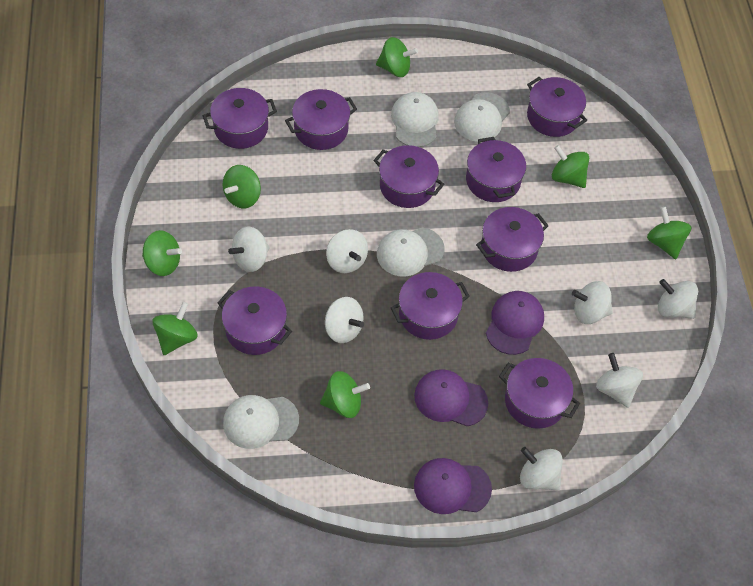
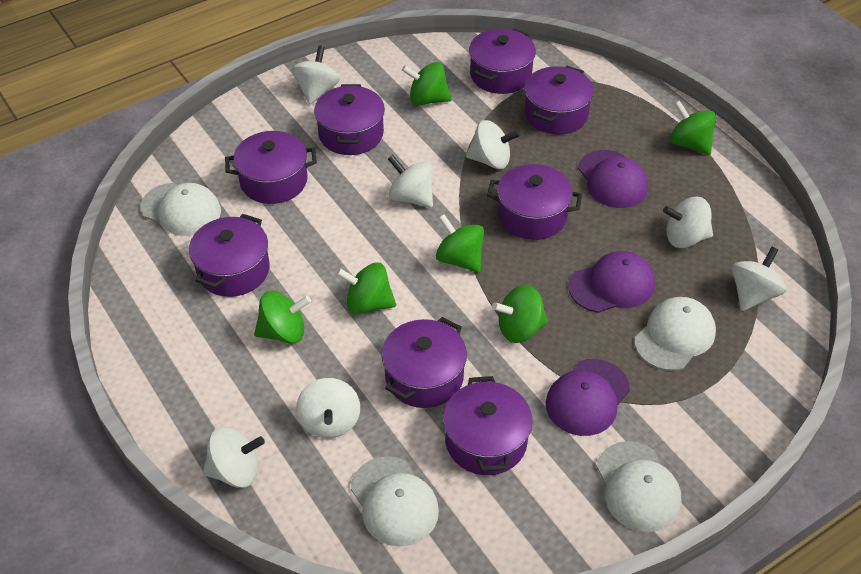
green spinning top: 7 -> 6
purple pot: 9 -> 8

